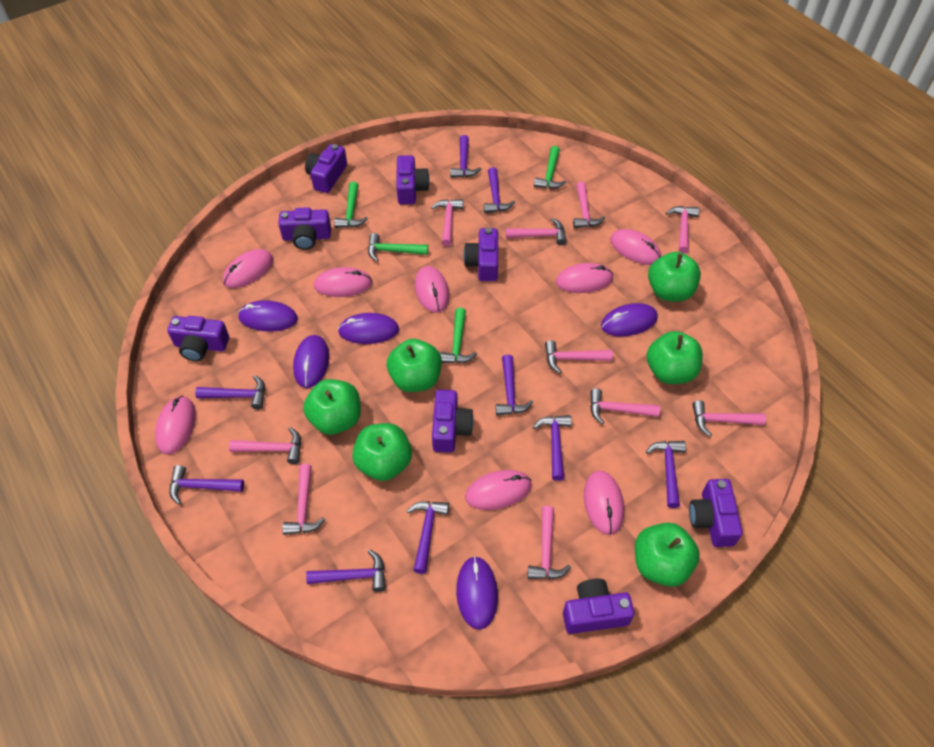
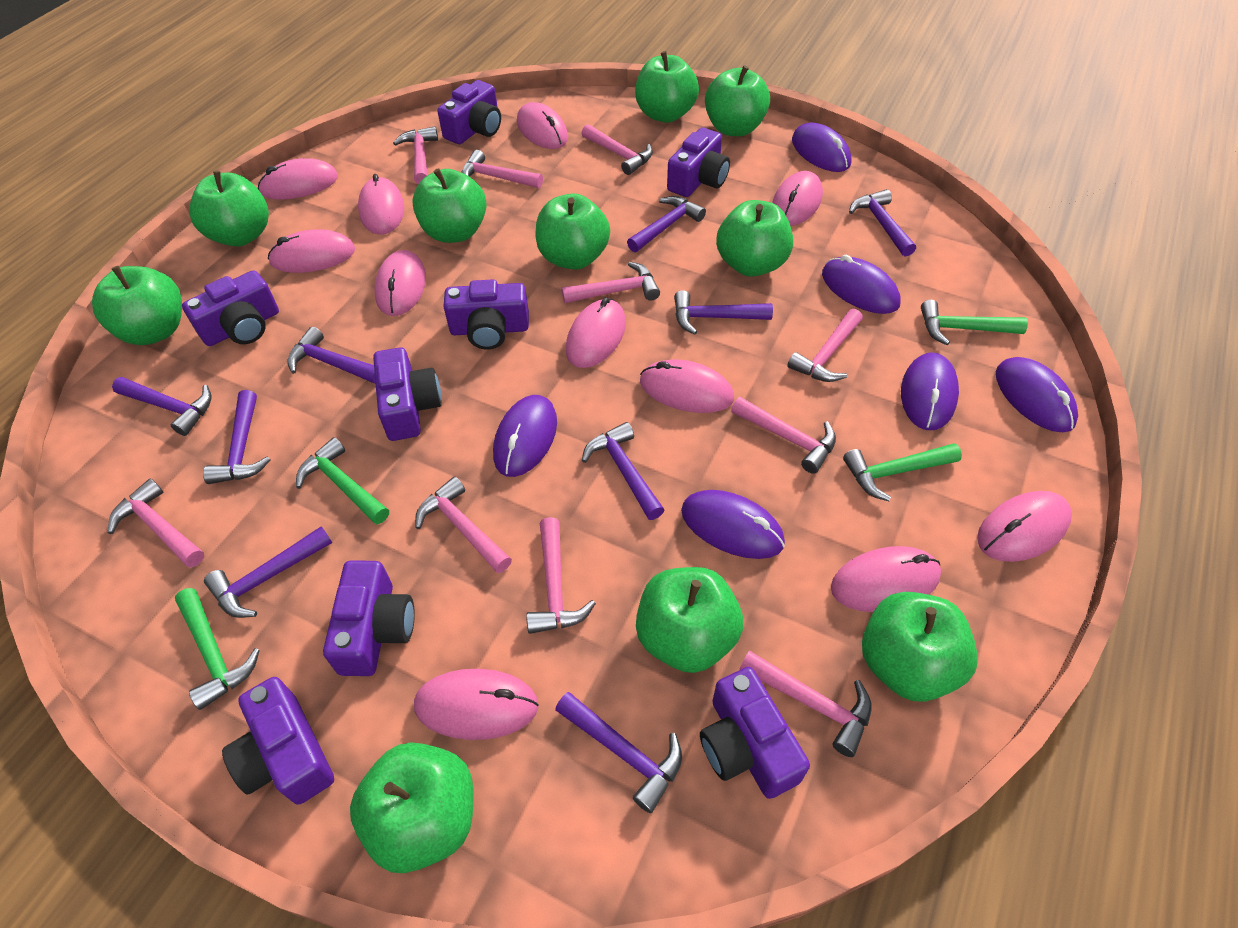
green apple: 6 -> 10
pink mouse: 8 -> 11
purple mouse: 5 -> 6

